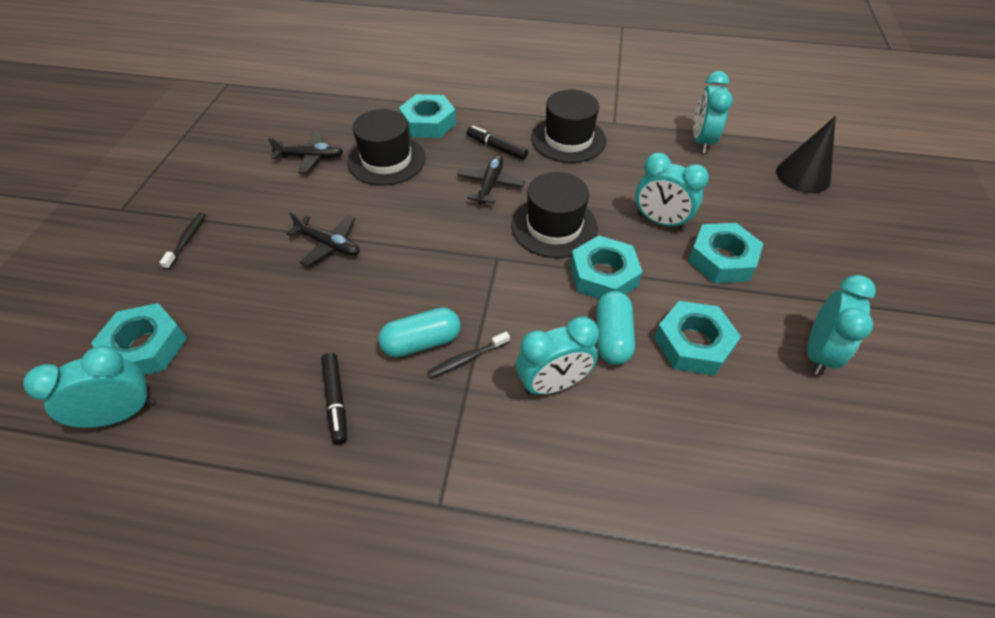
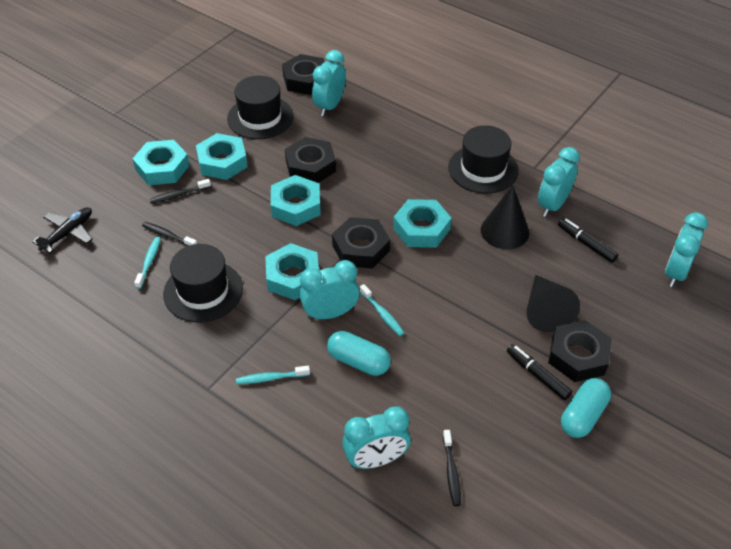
black cone: 1 -> 2
black nut: 0 -> 4
black plane: 3 -> 1
black toothbrush: 2 -> 3
turquoise toothbrush: 0 -> 3

